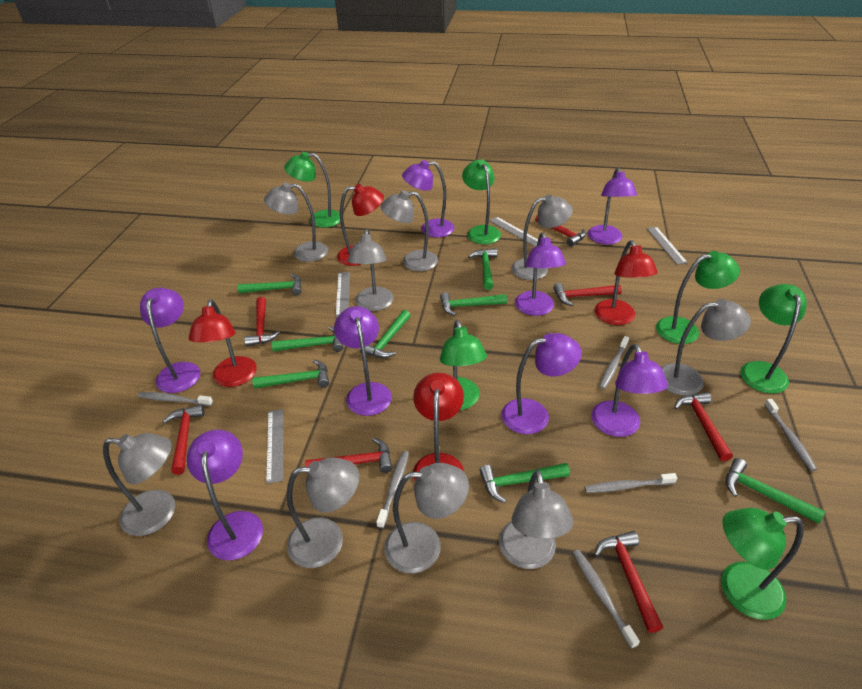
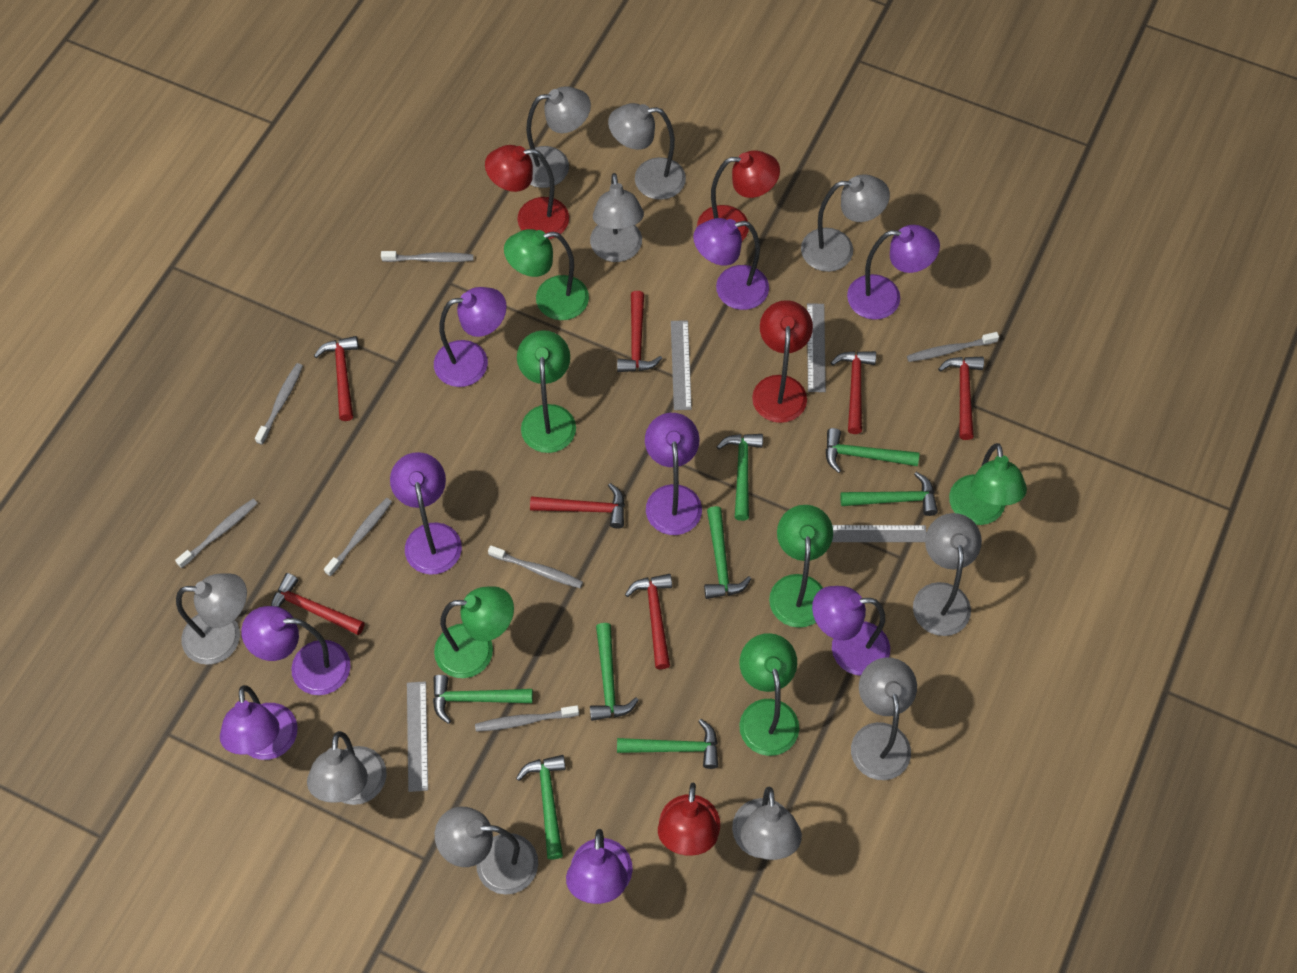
grey lamp: 9 -> 10
grey toothbrush: 6 -> 7
purple lamp: 8 -> 9

